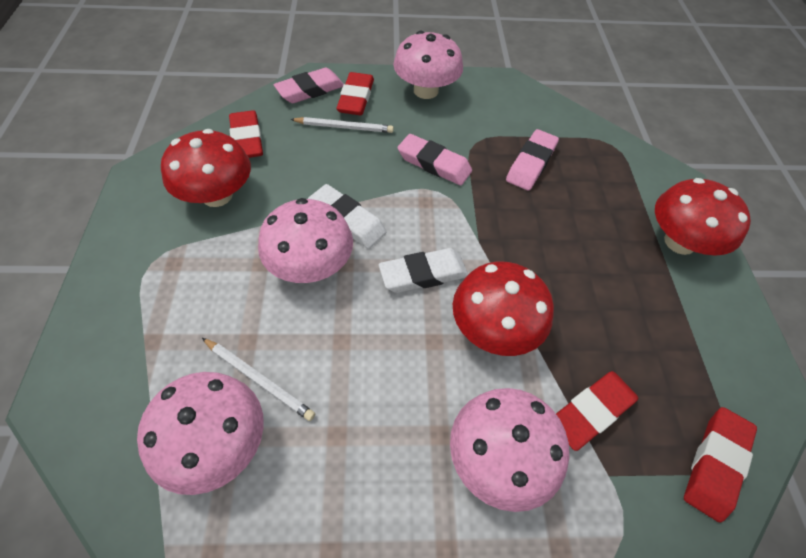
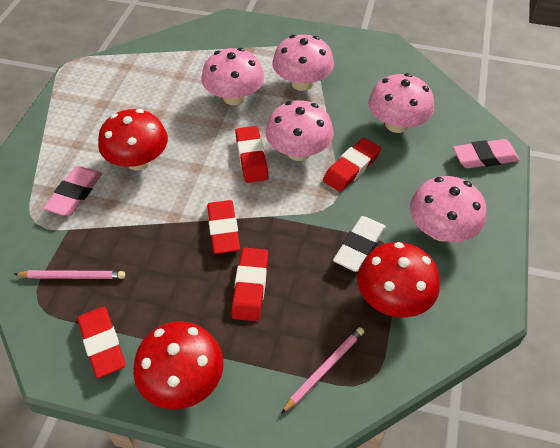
pink eraser: 3 -> 2
pink mushroom: 4 -> 5
pink pencil: 0 -> 2
red eraser: 4 -> 5
white eraser: 2 -> 1
white pencil: 2 -> 0

